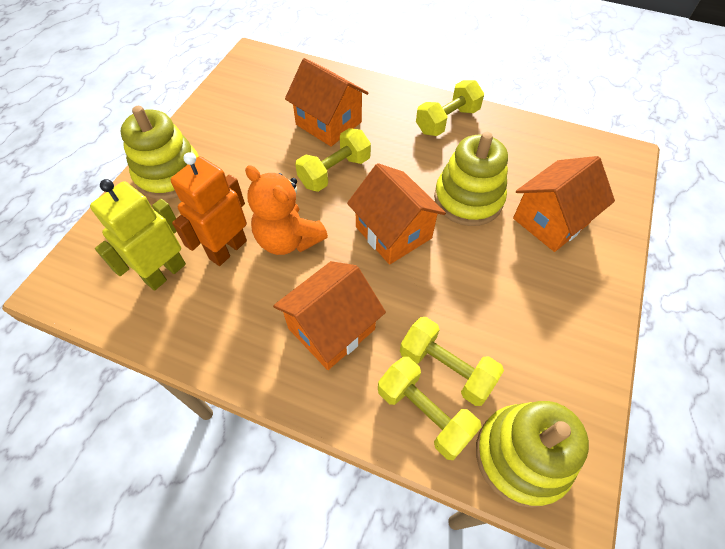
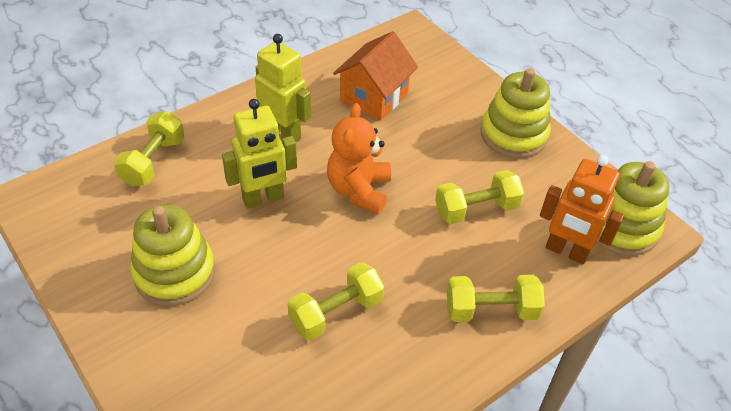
orange house: 4 -> 1
yellow robot: 1 -> 2

